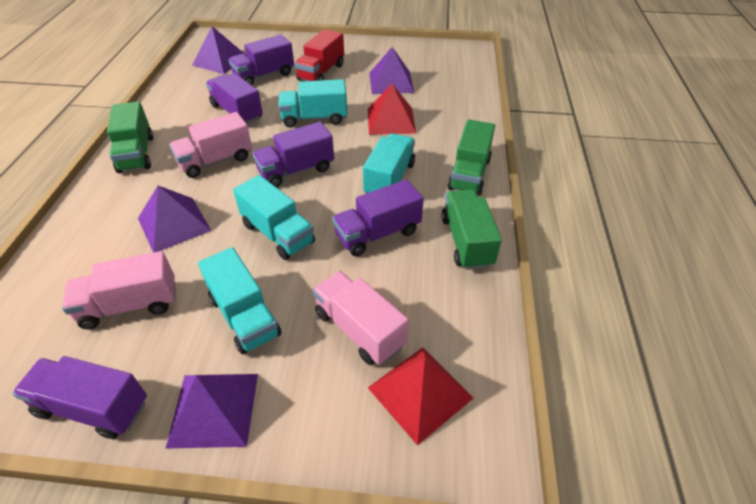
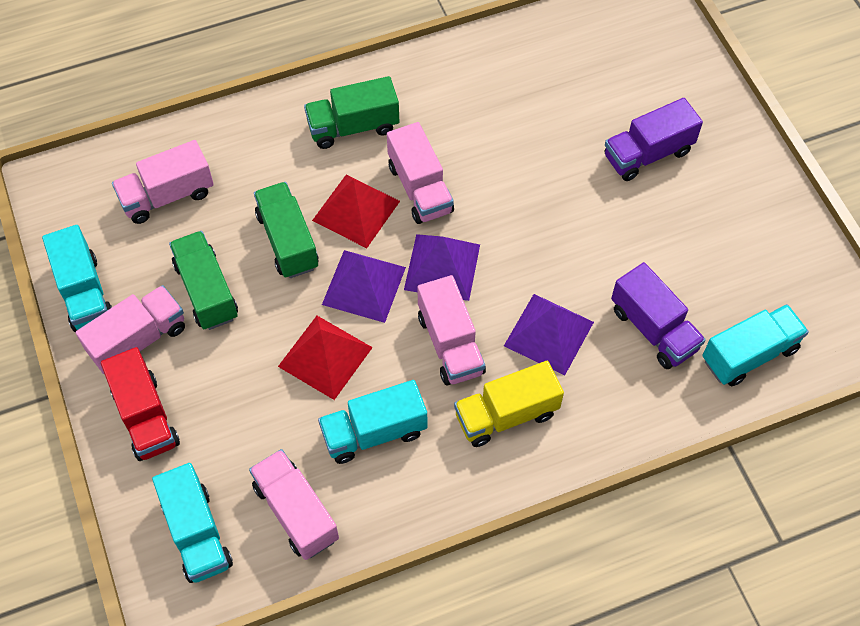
pink truck: 3 -> 5
purple pyramid: 4 -> 3
purple truck: 5 -> 2
yellow truck: 0 -> 1

